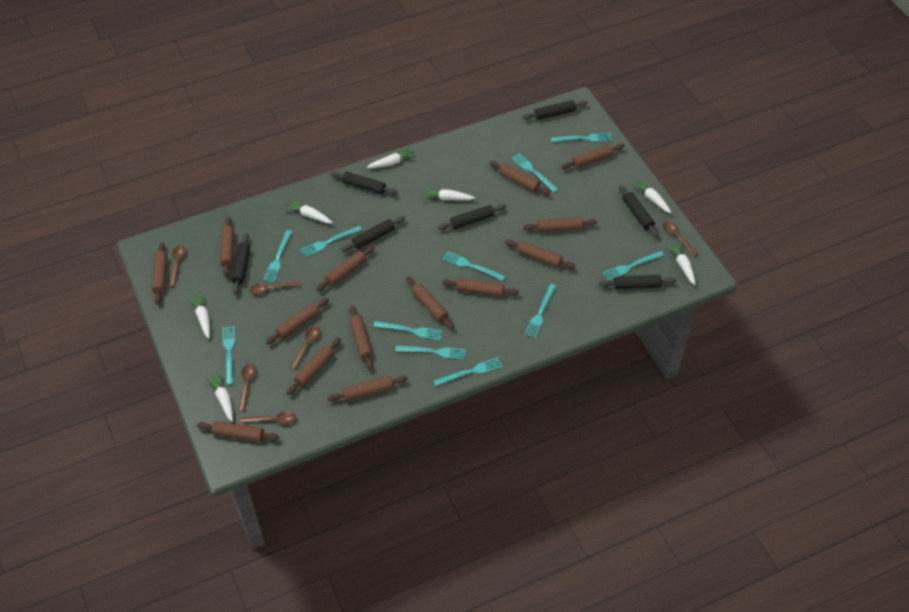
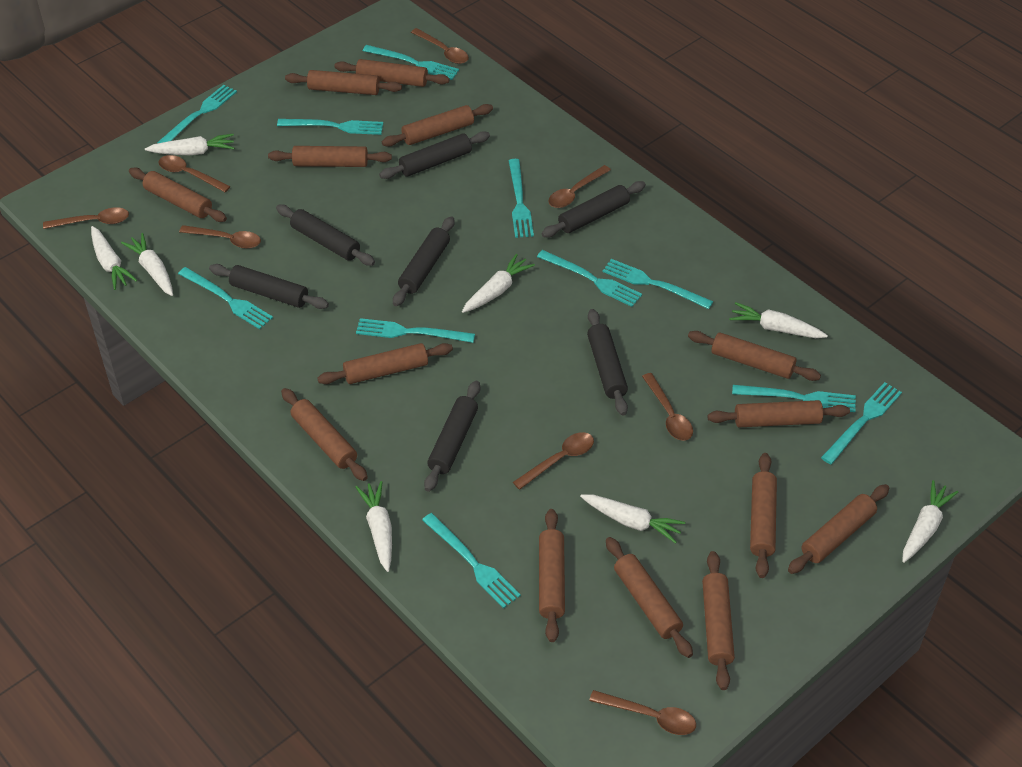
brown spoon: 6 -> 8
white carrot: 7 -> 8

